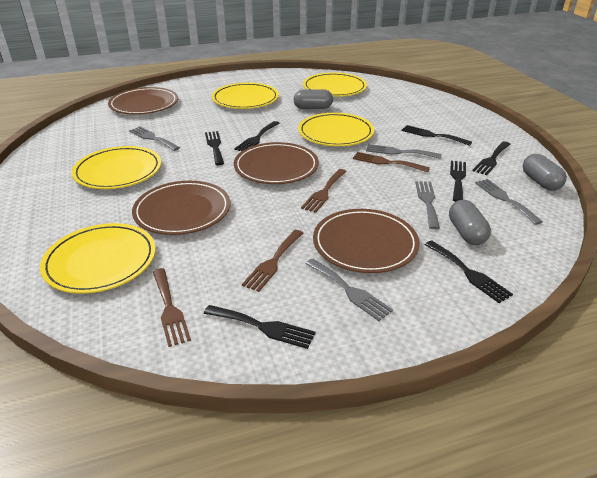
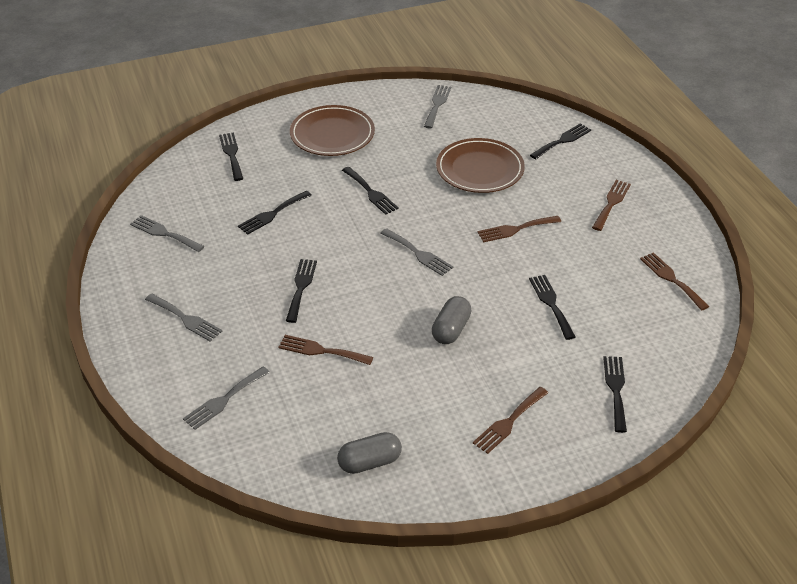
brown fork: 4 -> 5
brown plate: 4 -> 2
grey capsule: 3 -> 2
yellow plate: 5 -> 0

